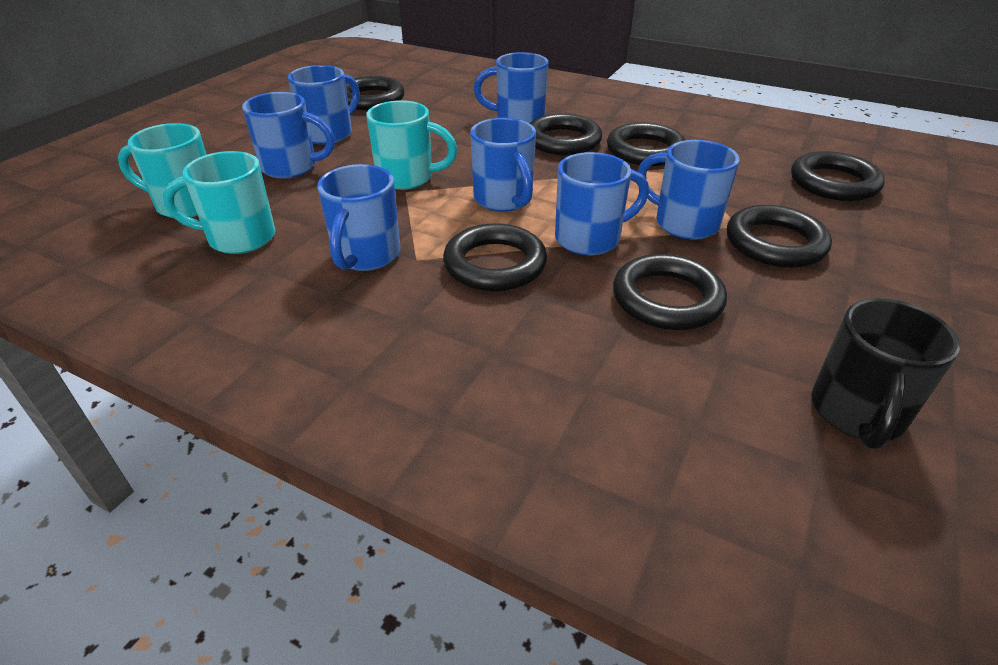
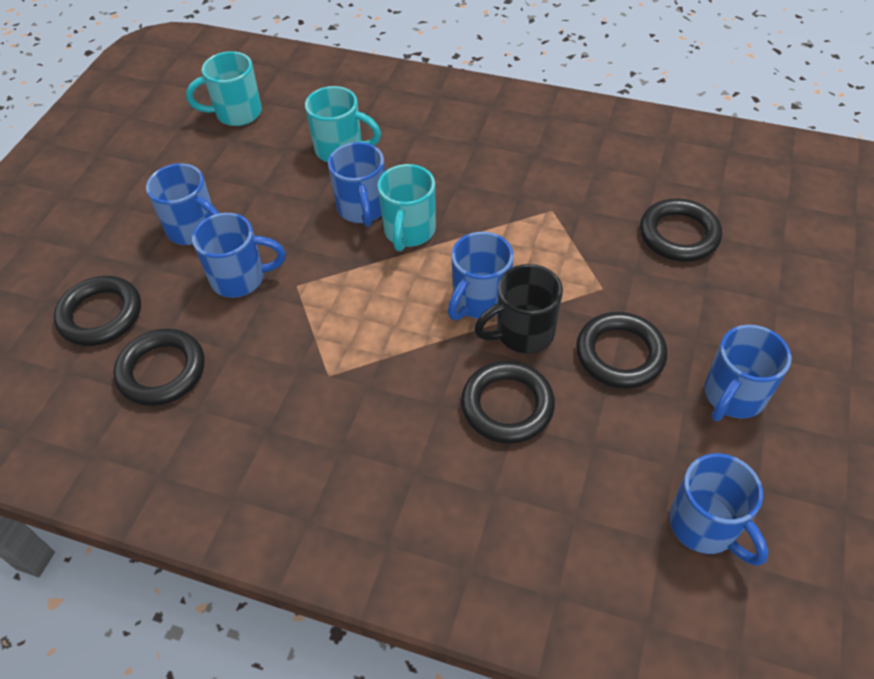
black ring: 7 -> 5
blue mug: 7 -> 6

